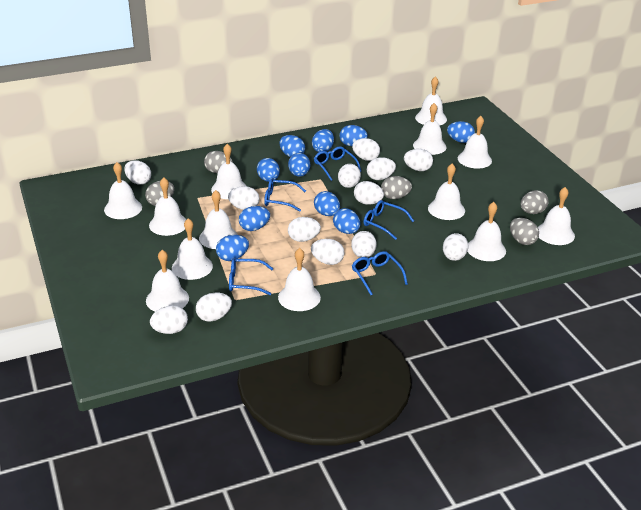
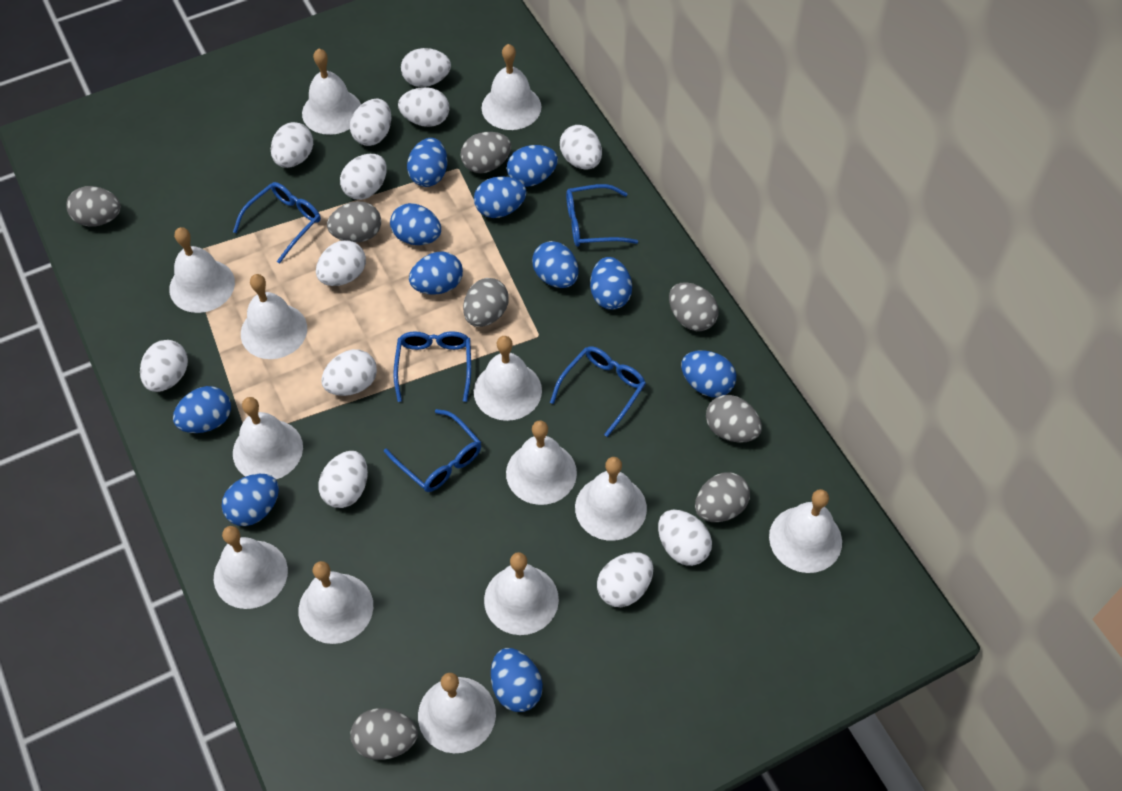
blue egg: 10 -> 11
grey egg: 5 -> 8
white egg: 13 -> 12

